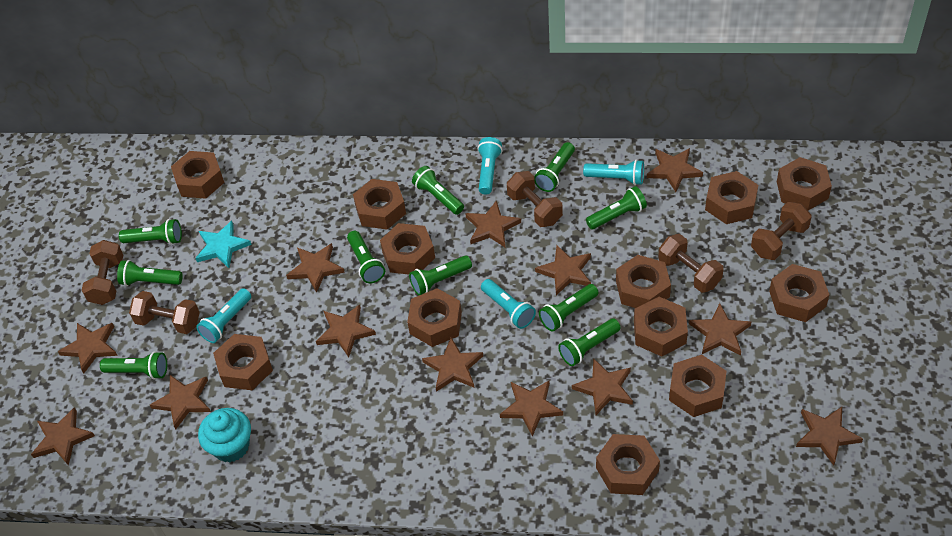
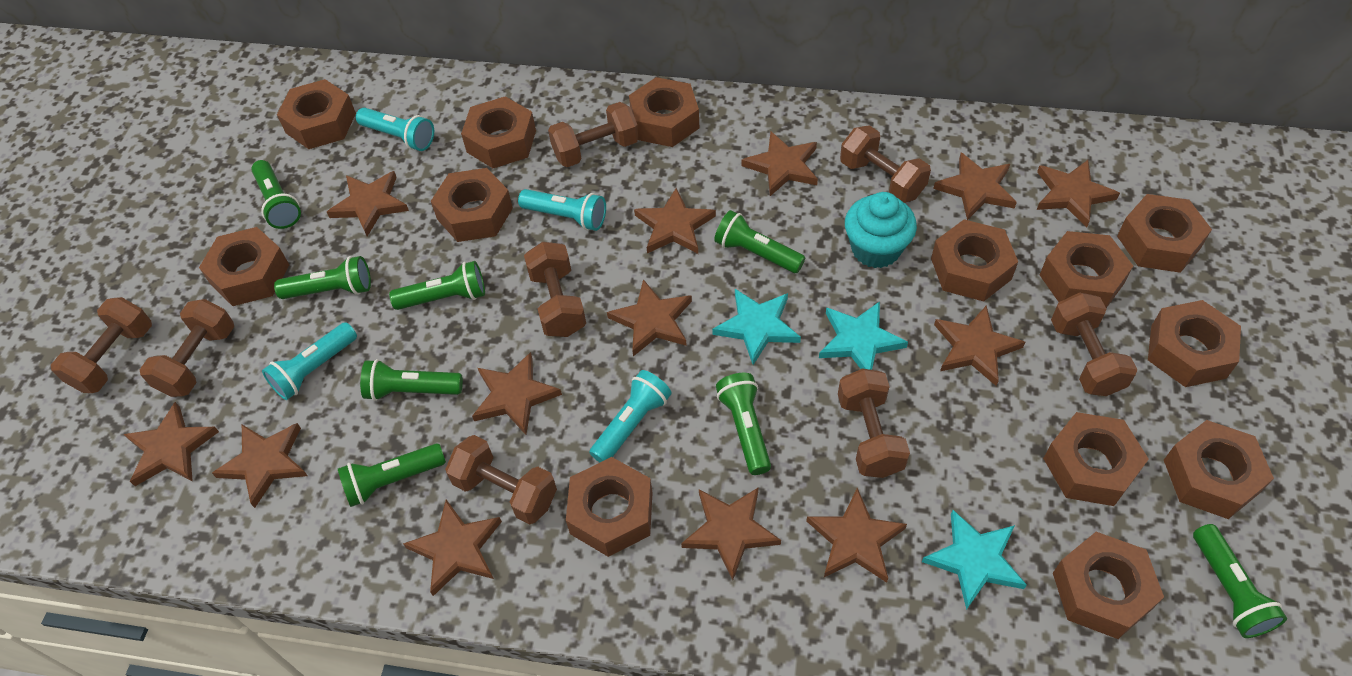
brown dumbbell: 5 -> 8
brown nut: 12 -> 13
green flashlight: 10 -> 8
turquoise star: 1 -> 3

